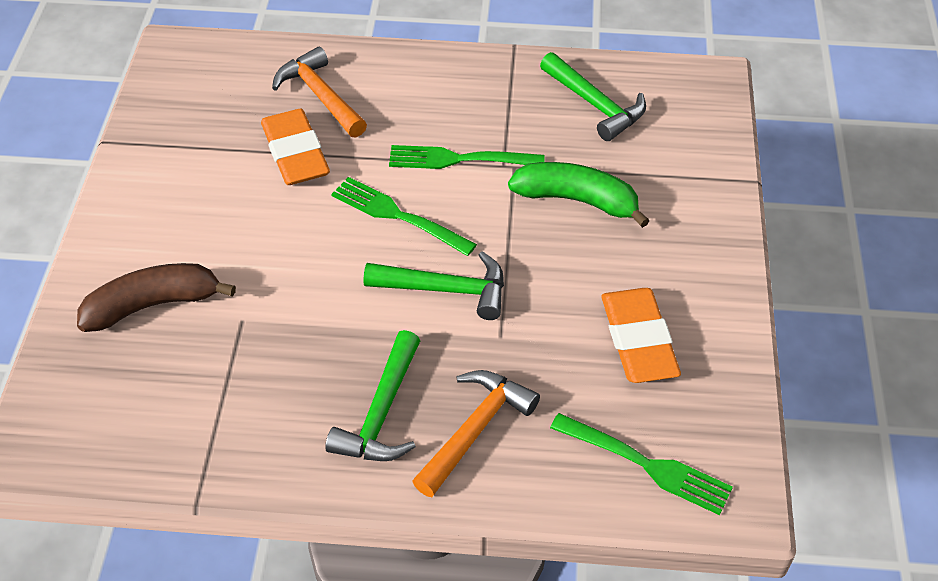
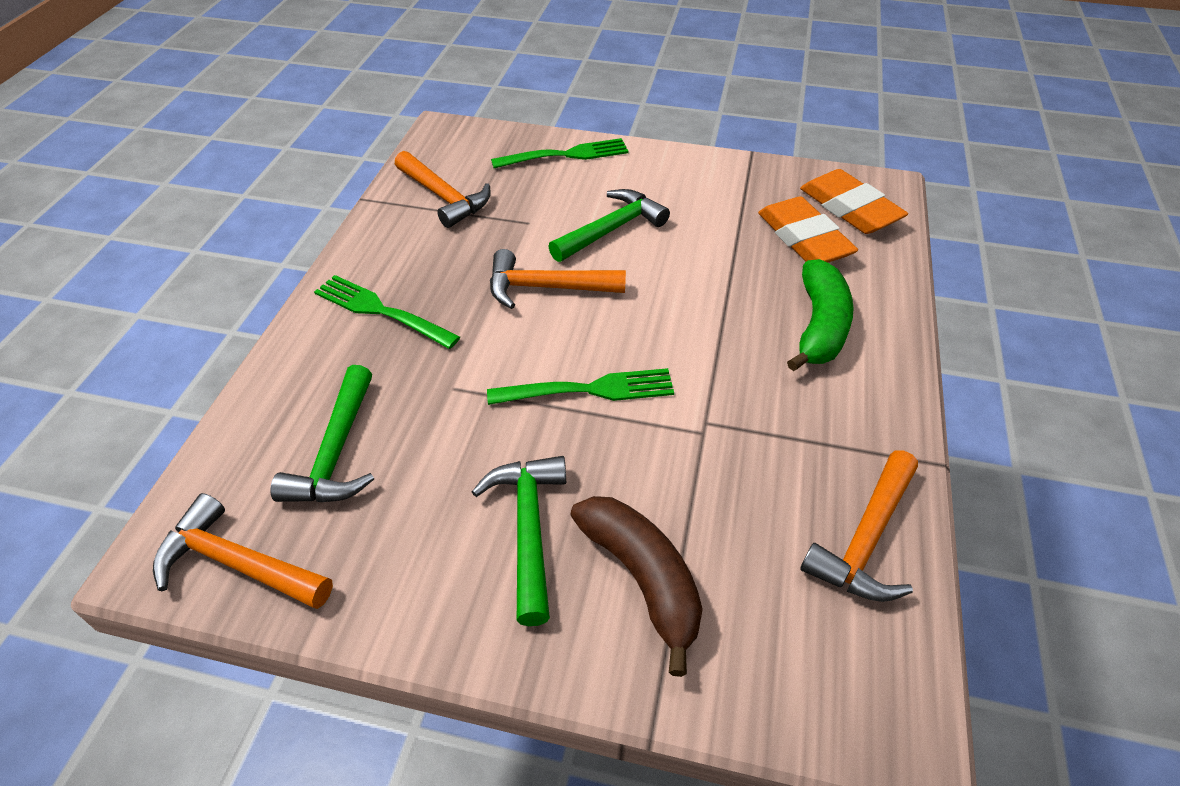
orange hammer: 2 -> 4

